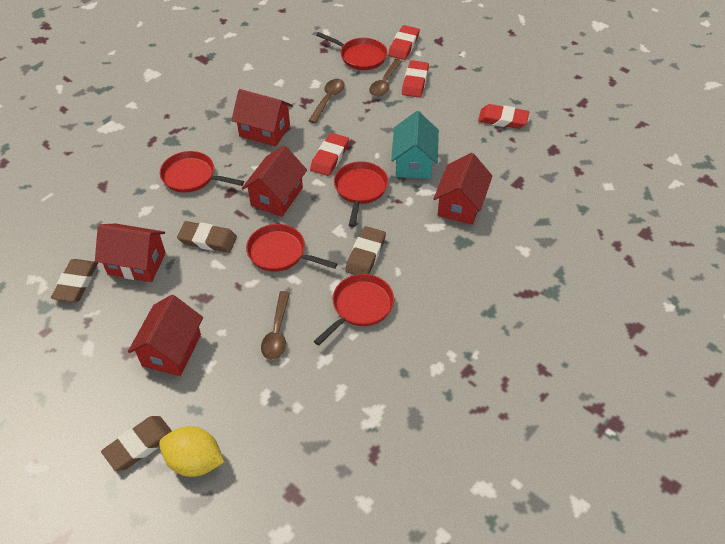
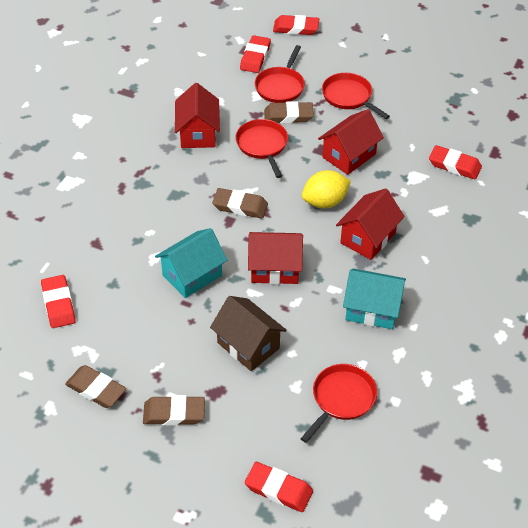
brown house: 0 -> 1
brown spoon: 3 -> 0
red eraser: 4 -> 5
red house: 5 -> 4
red pan: 5 -> 4
turquoise house: 1 -> 2

